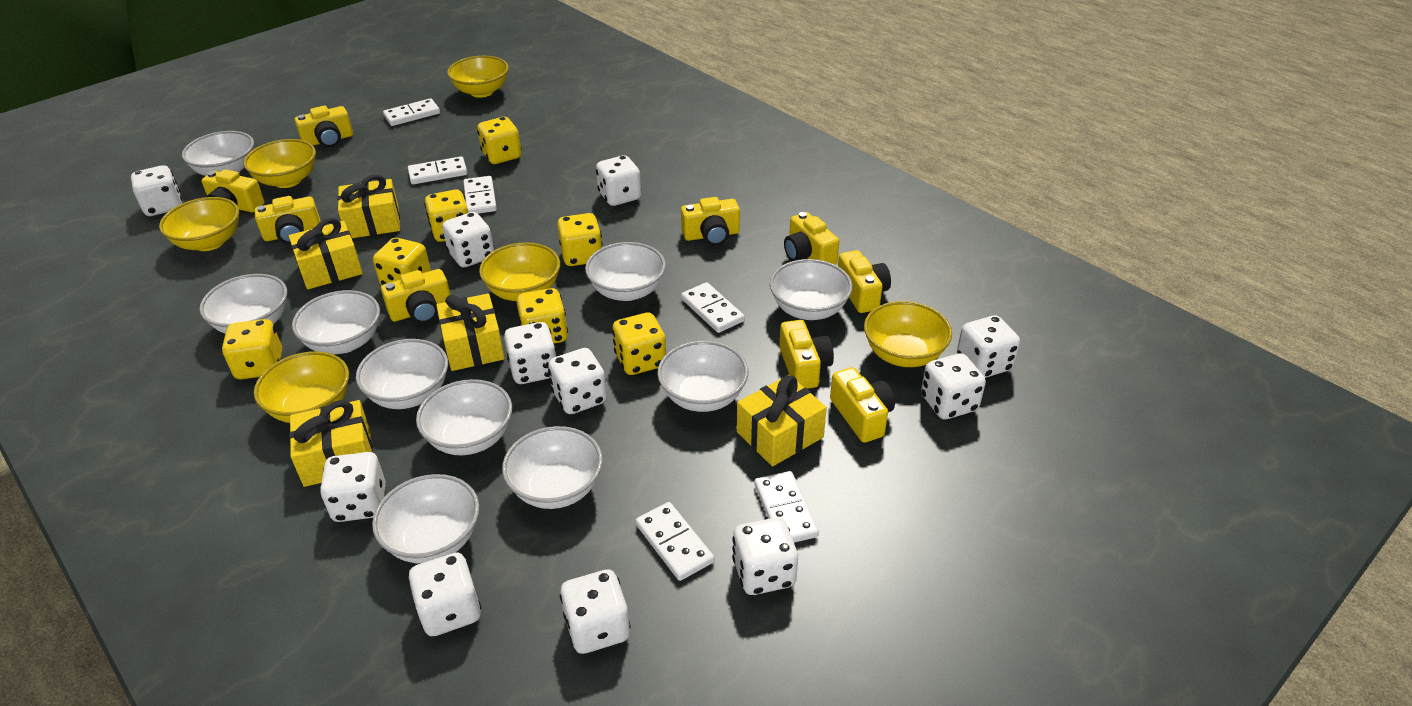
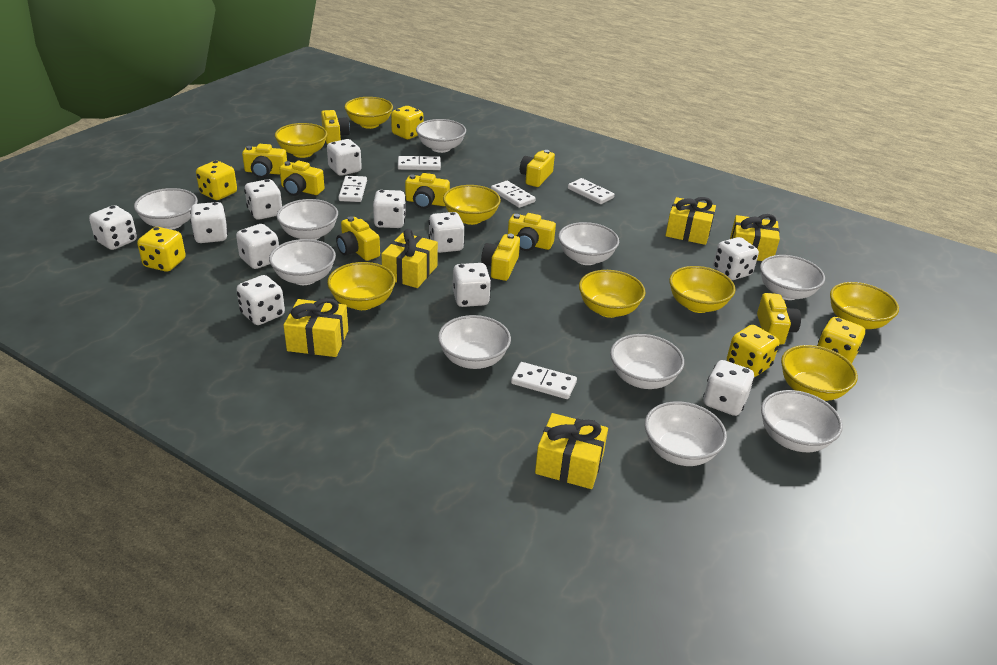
white domino: 6 -> 5
yellow bowl: 6 -> 8
yellow dice: 7 -> 5

